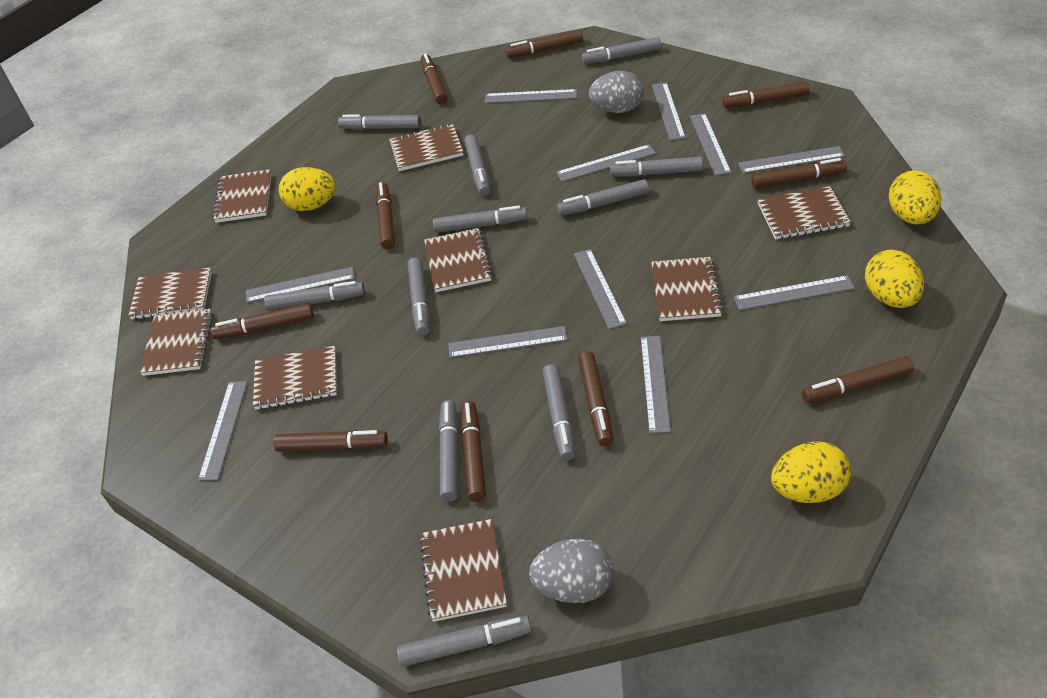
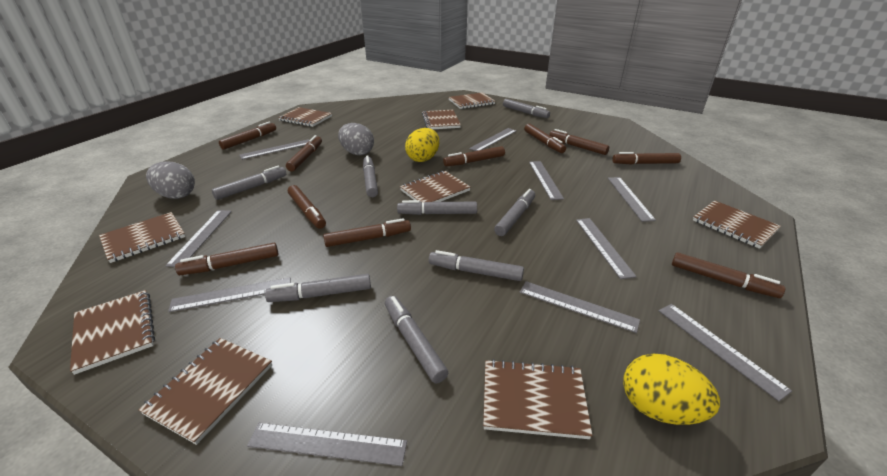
grey marker: 11 -> 8
grey ruler: 11 -> 10
yellow egg: 4 -> 2

